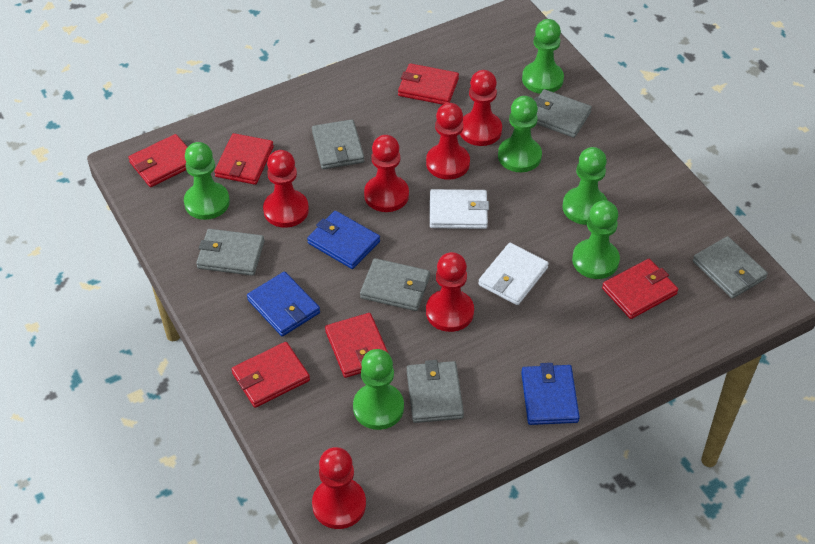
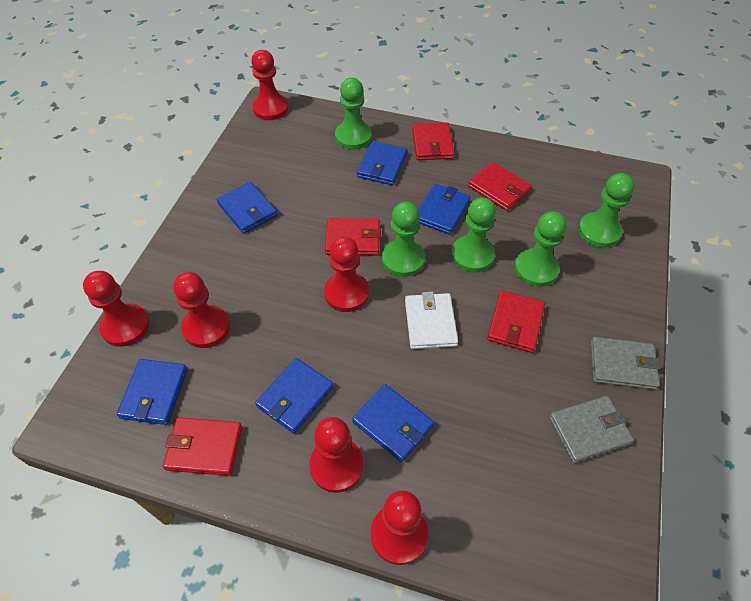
blue wallet: 3 -> 6
green pawn: 6 -> 5
grey wallet: 6 -> 2
red wallet: 6 -> 5
white wallet: 2 -> 1

